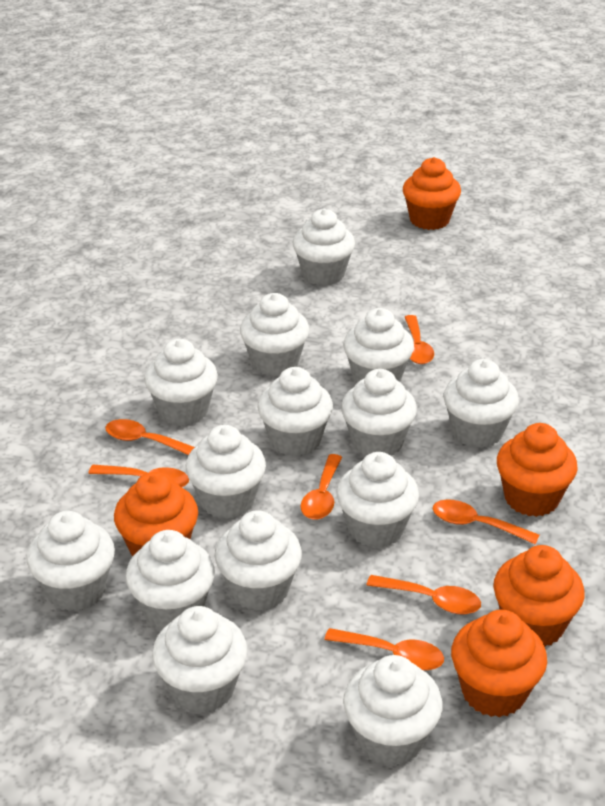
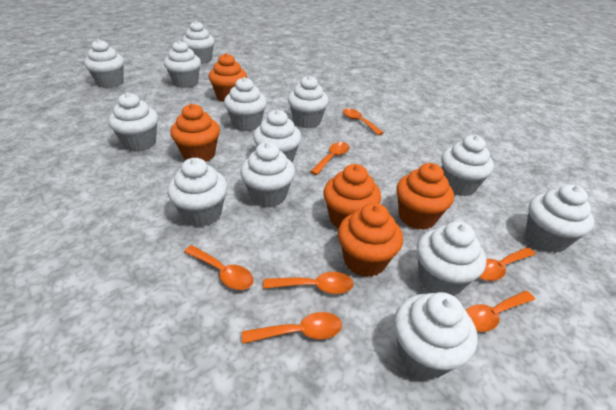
white cupcake: 14 -> 13

